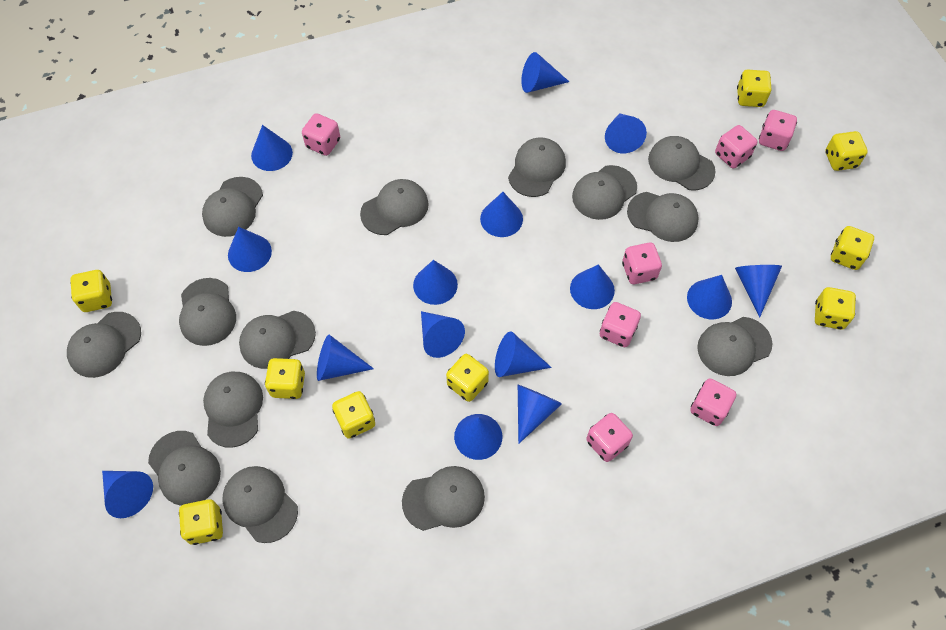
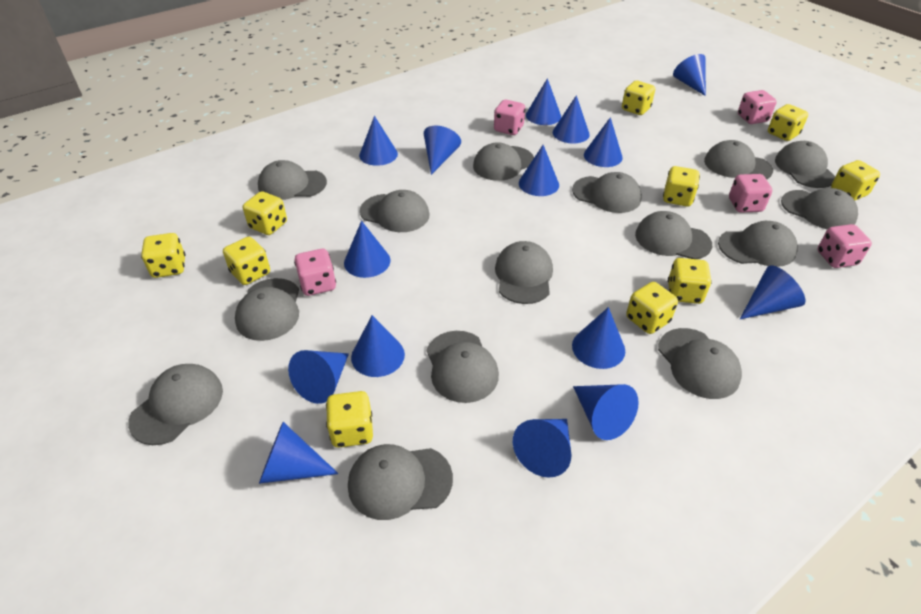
grey cap: 14 -> 15
pink dice: 7 -> 5
yellow dice: 9 -> 10

